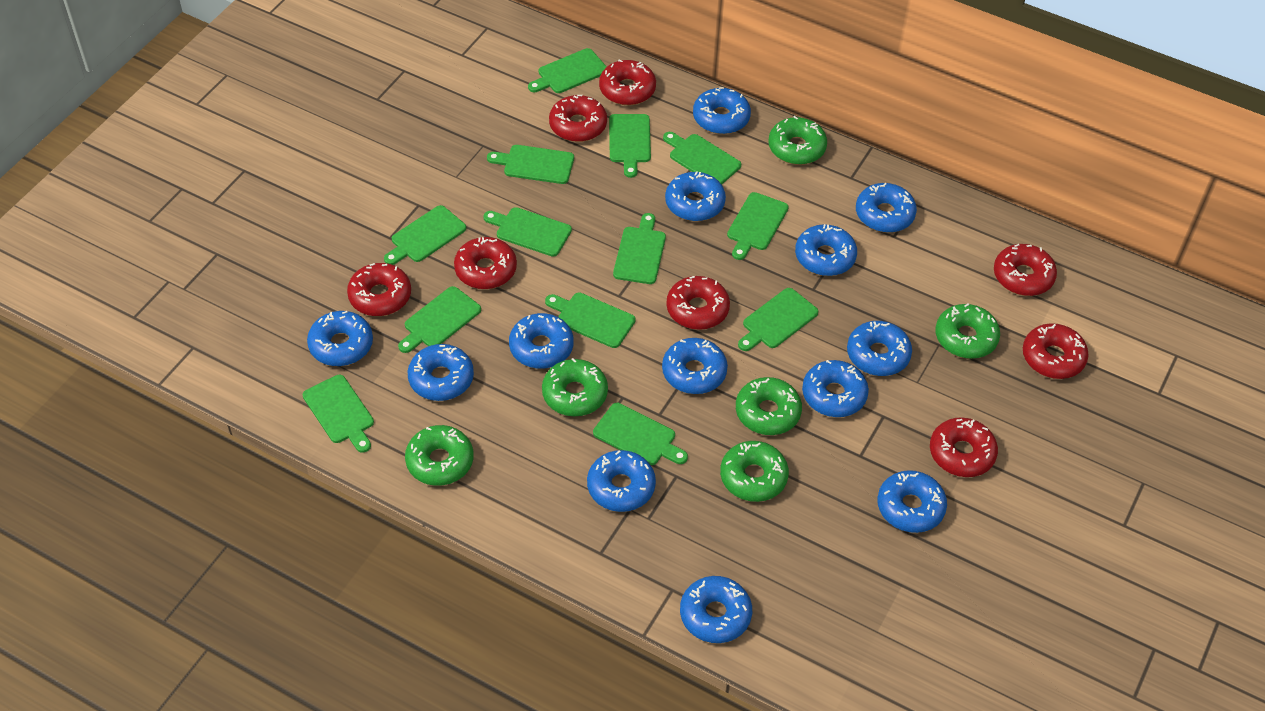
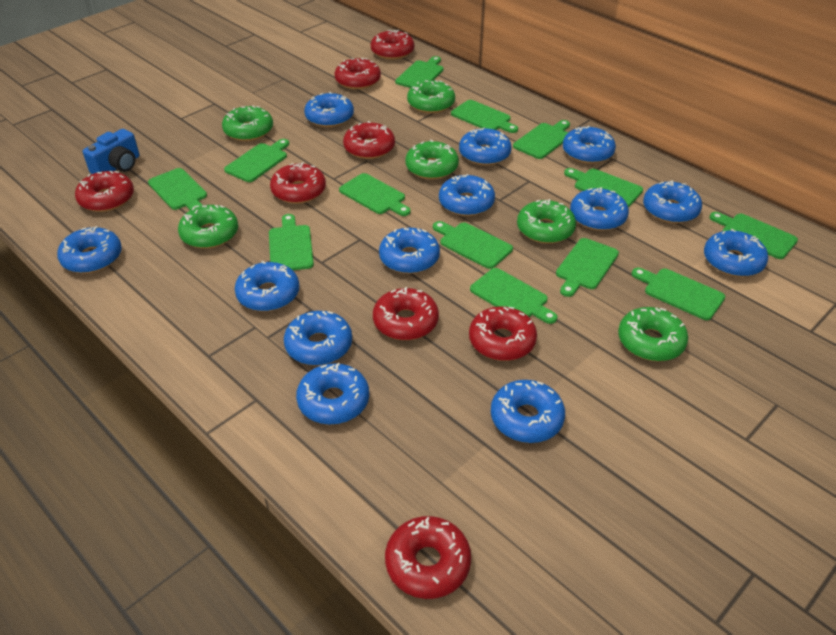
blue camera: 0 -> 1

